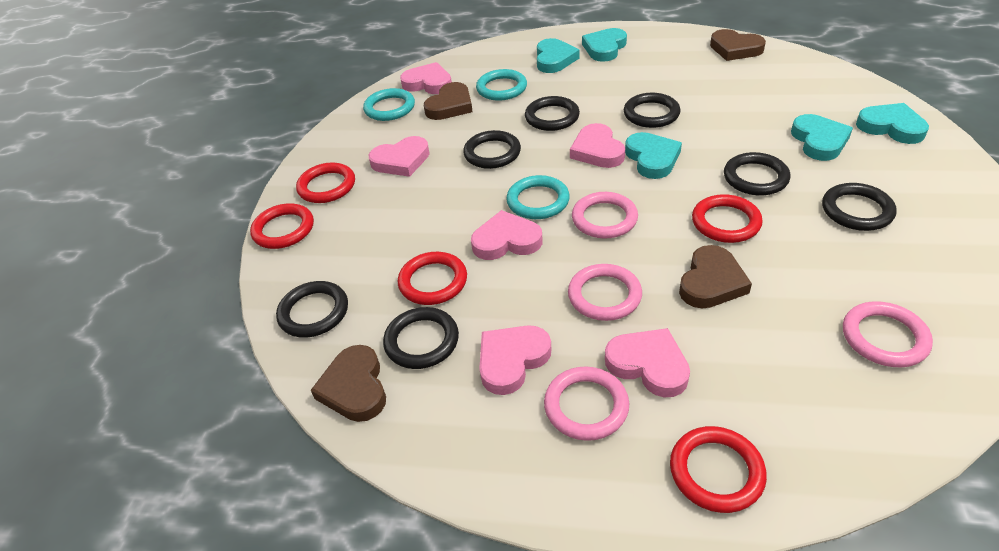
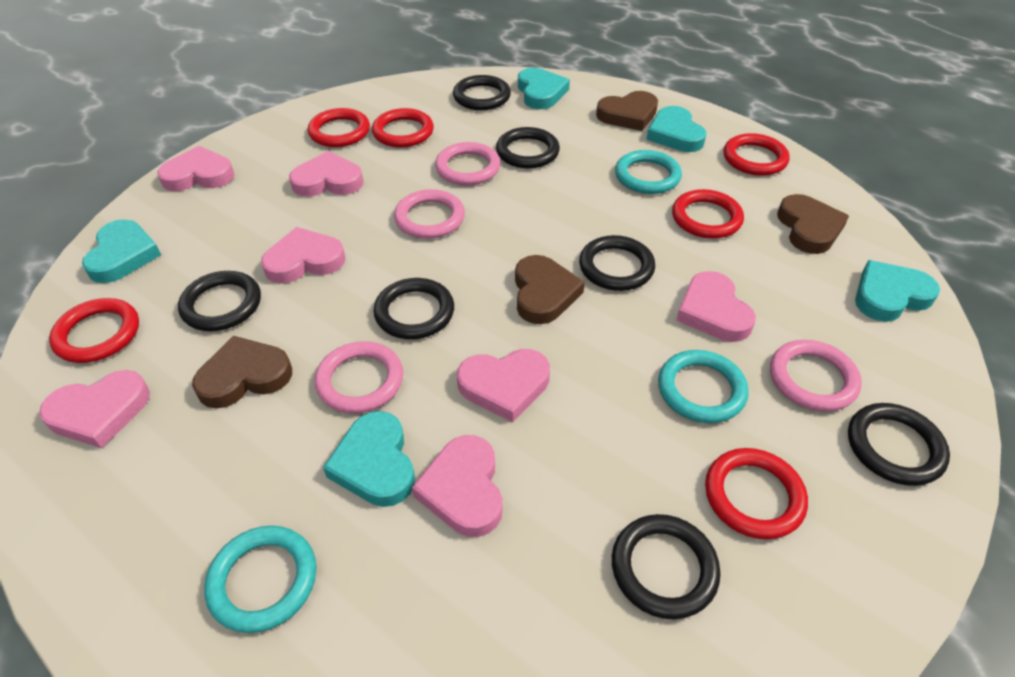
pink heart: 6 -> 7
red ring: 5 -> 6

